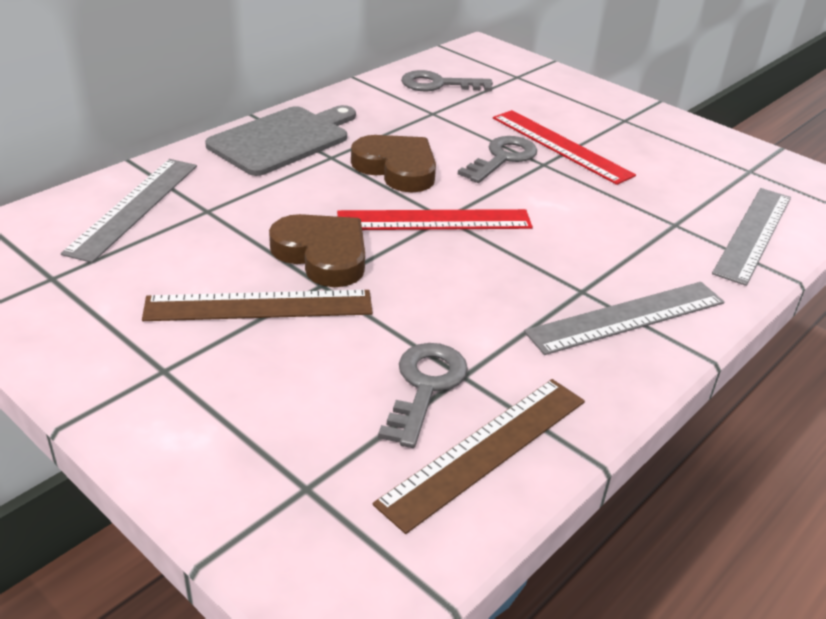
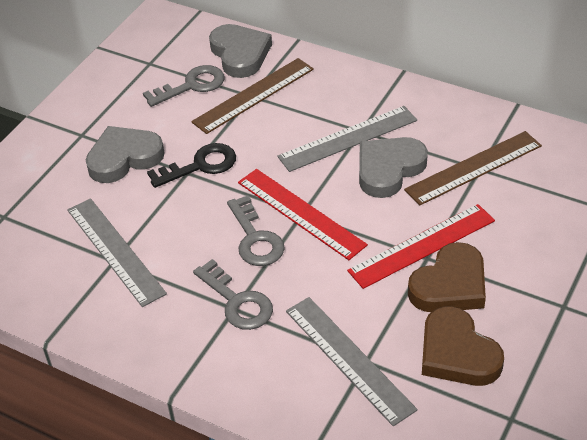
black key: 0 -> 1
grey cutting board: 1 -> 0
grey heart: 0 -> 3

